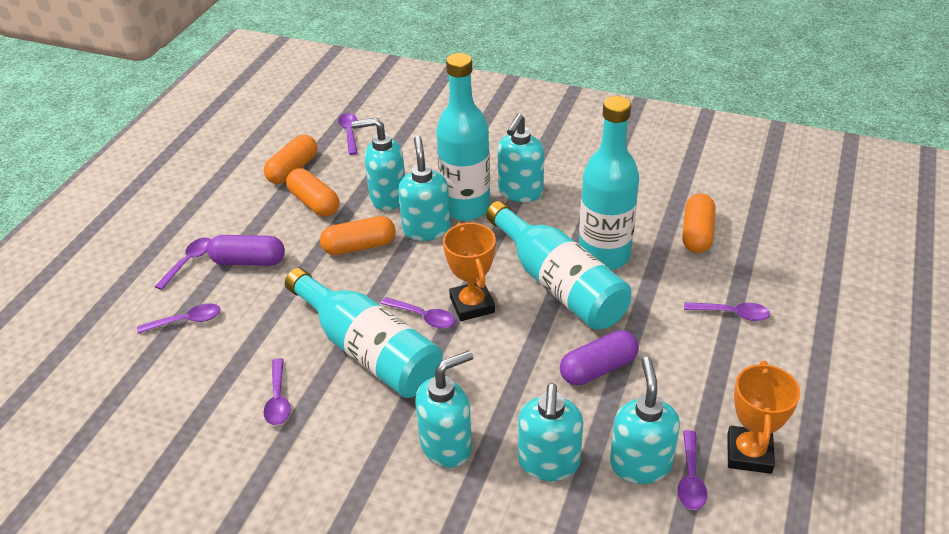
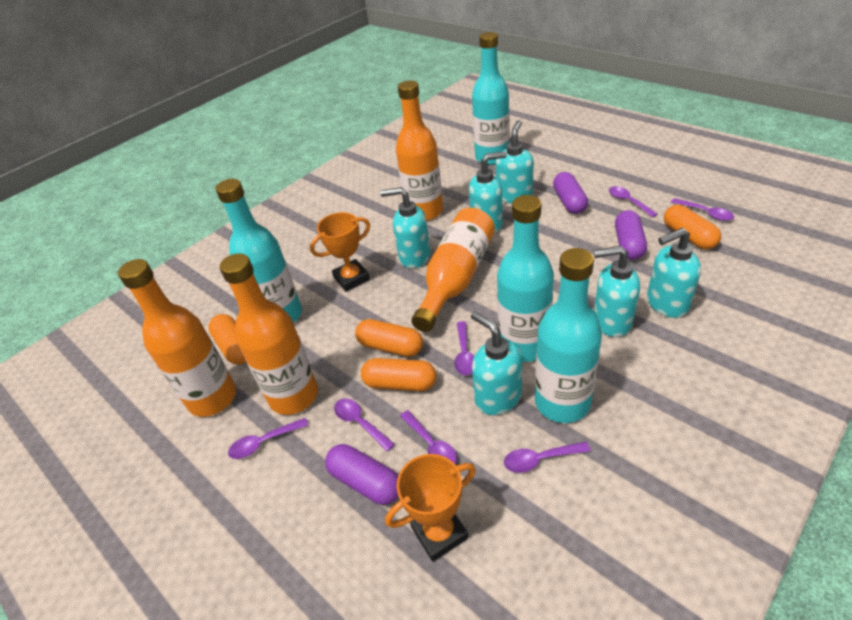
orange bottle: 0 -> 4
purple capsule: 2 -> 3

